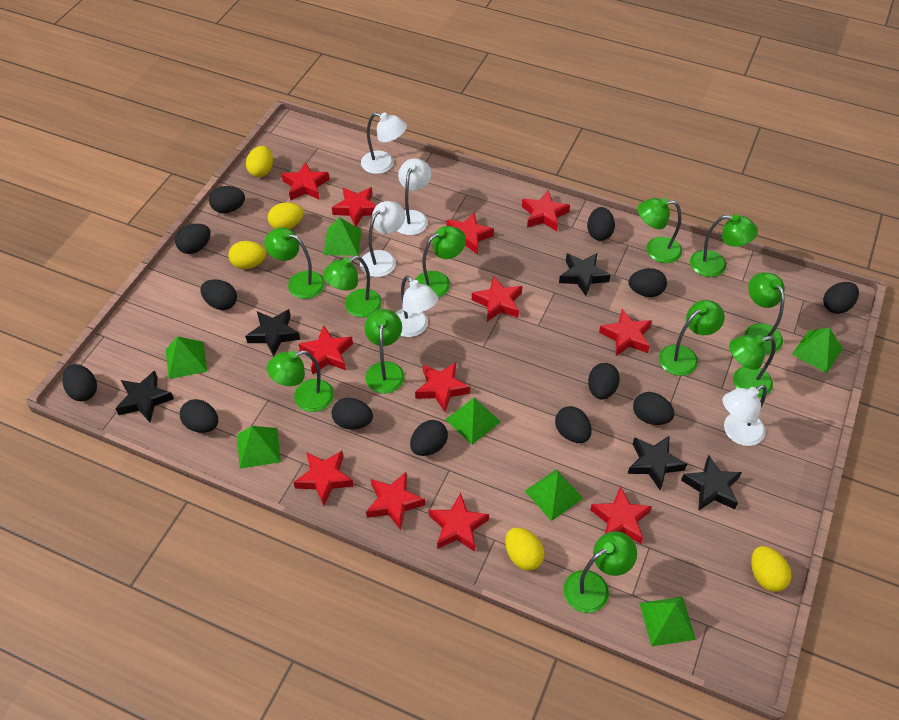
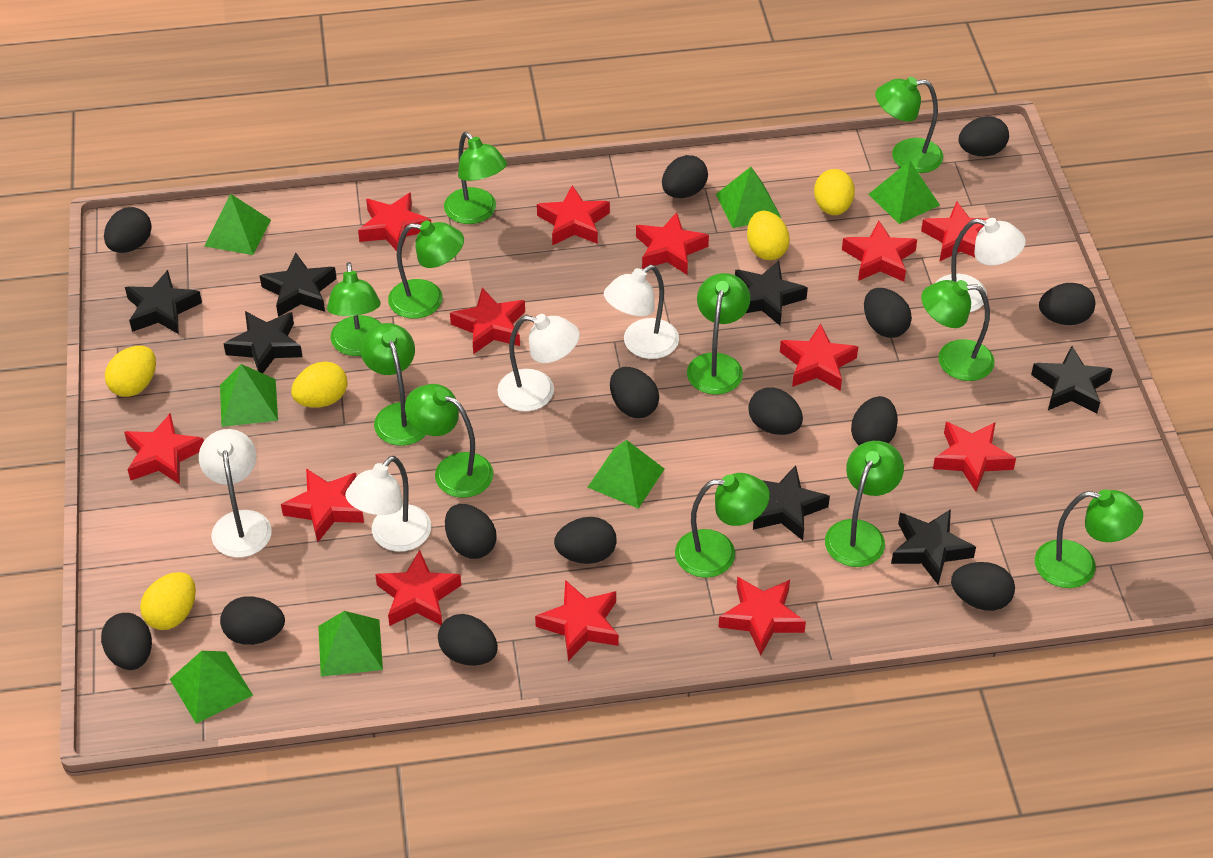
black egg: 13 -> 14
black star: 5 -> 7
red star: 12 -> 13

